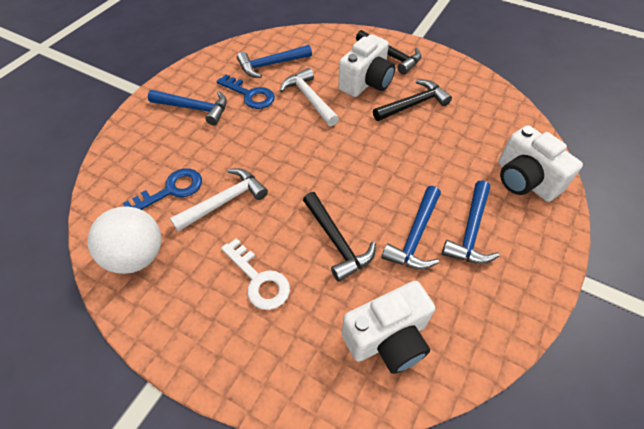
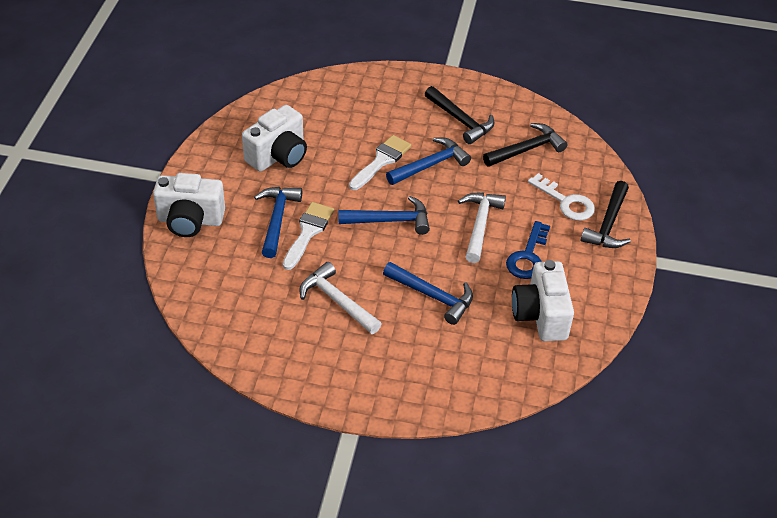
blue key: 2 -> 1
white ball: 1 -> 0
white brush: 0 -> 2

